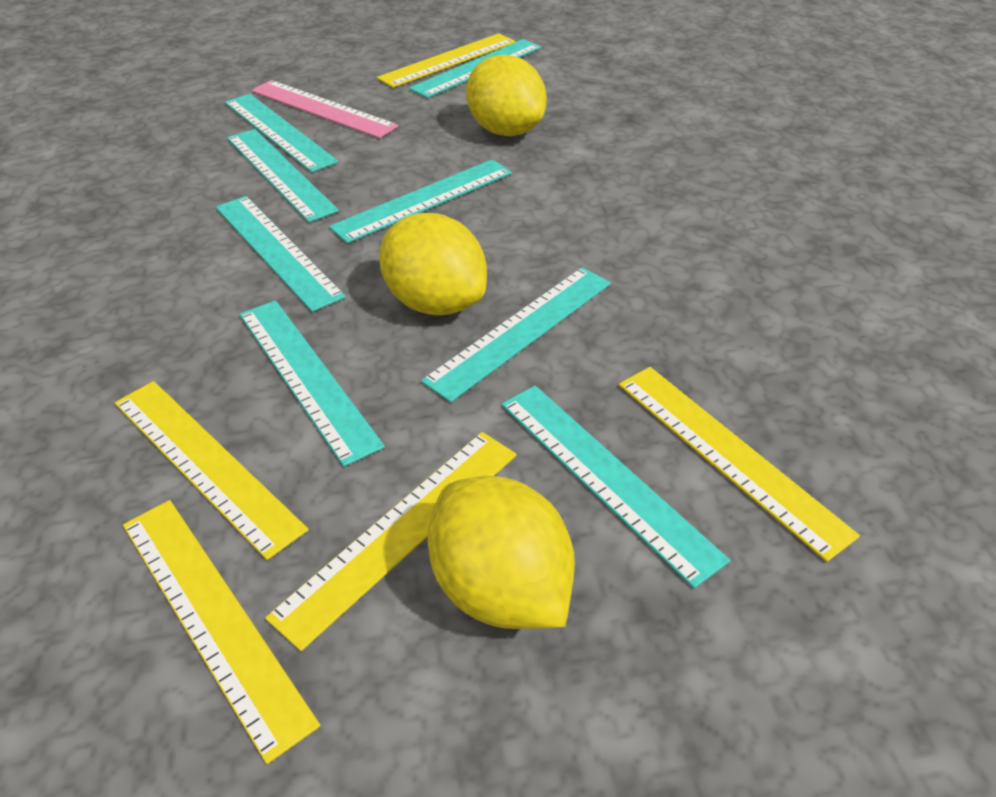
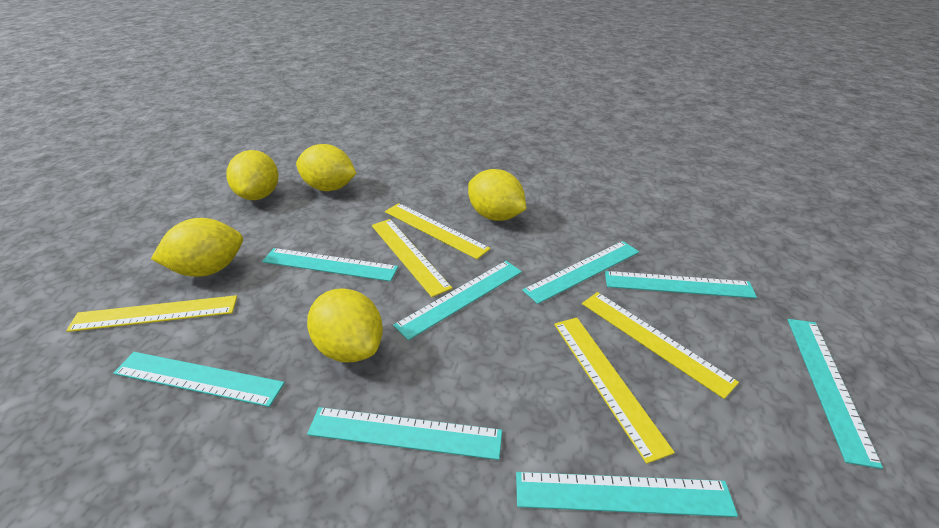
pink ruler: 1 -> 0
yellow lemon: 3 -> 5

